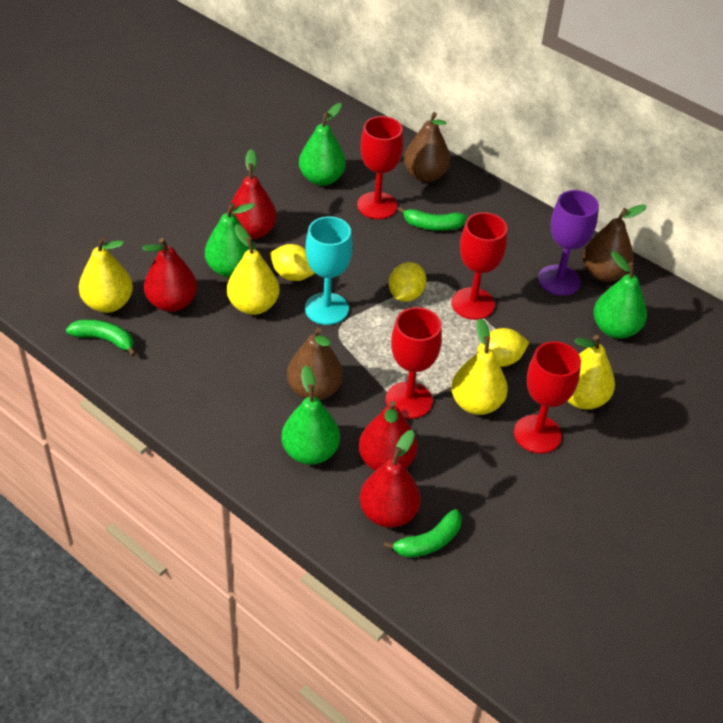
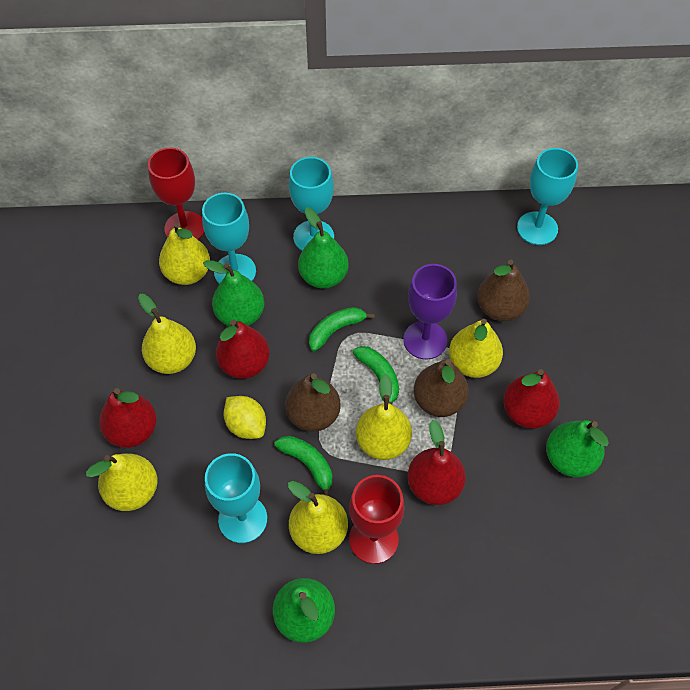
red goblet: 4 -> 2
turquoise goblet: 1 -> 4
yellow lemon: 3 -> 1
yellow pear: 4 -> 6

